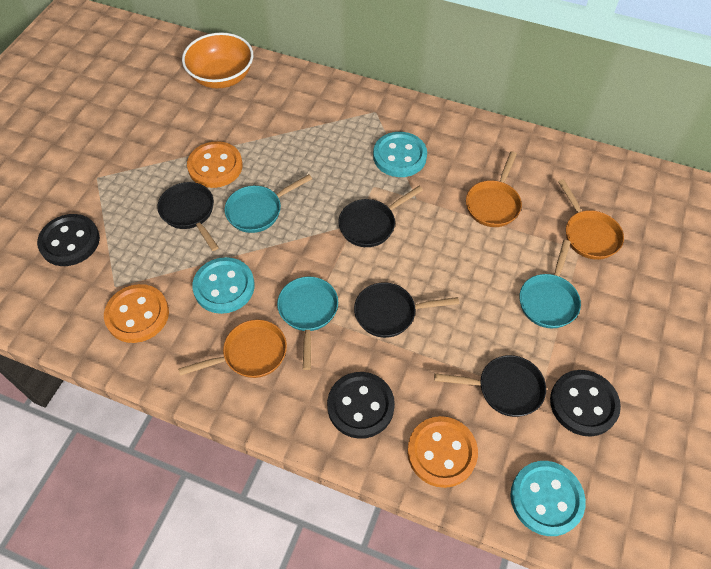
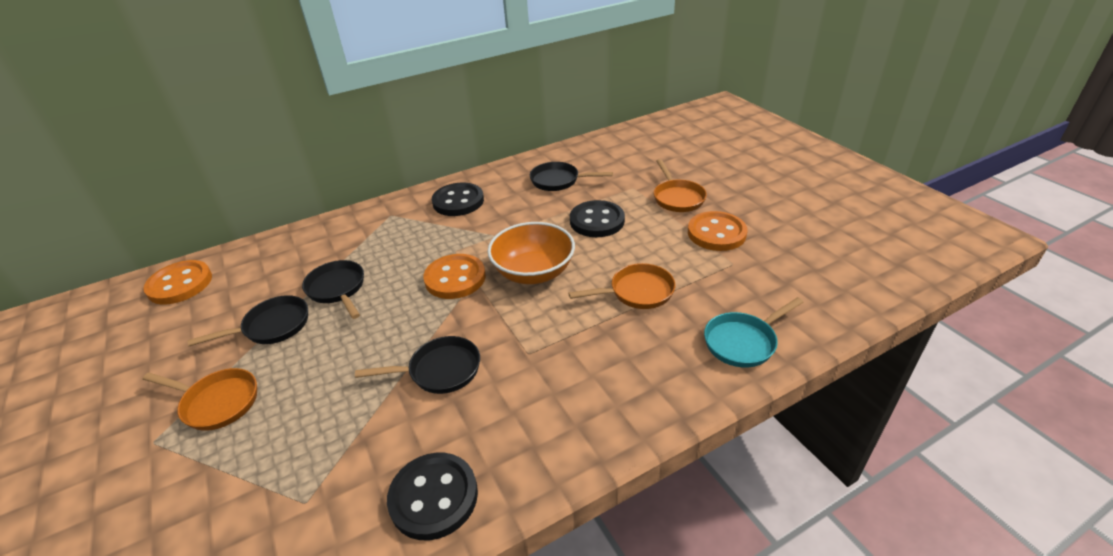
turquoise button: 3 -> 0
turquoise pan: 3 -> 1

